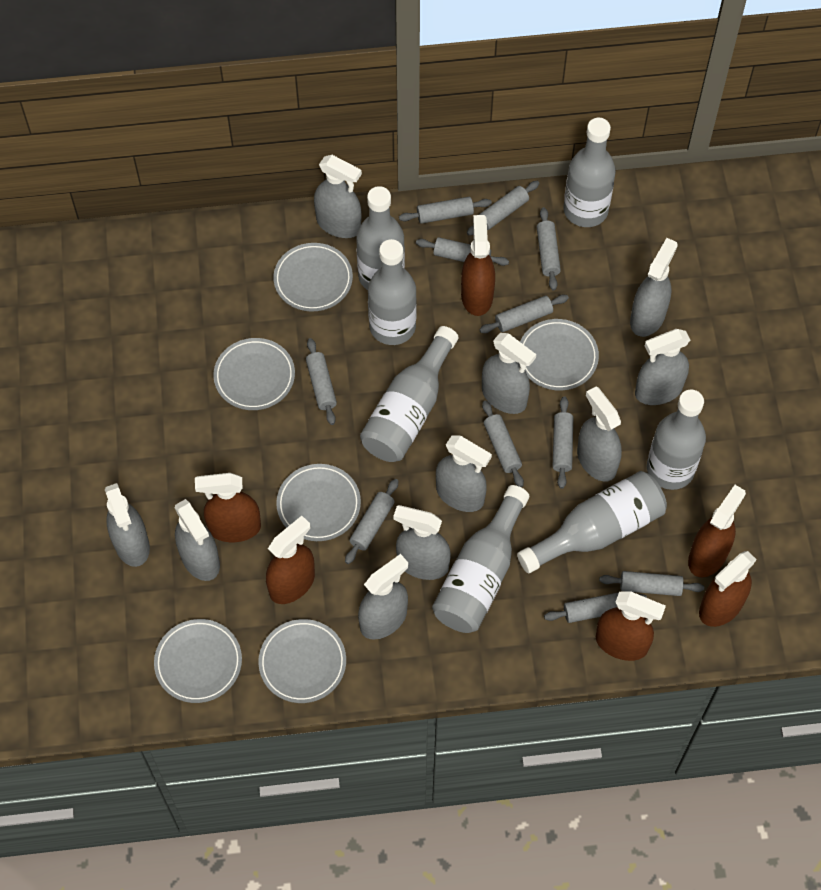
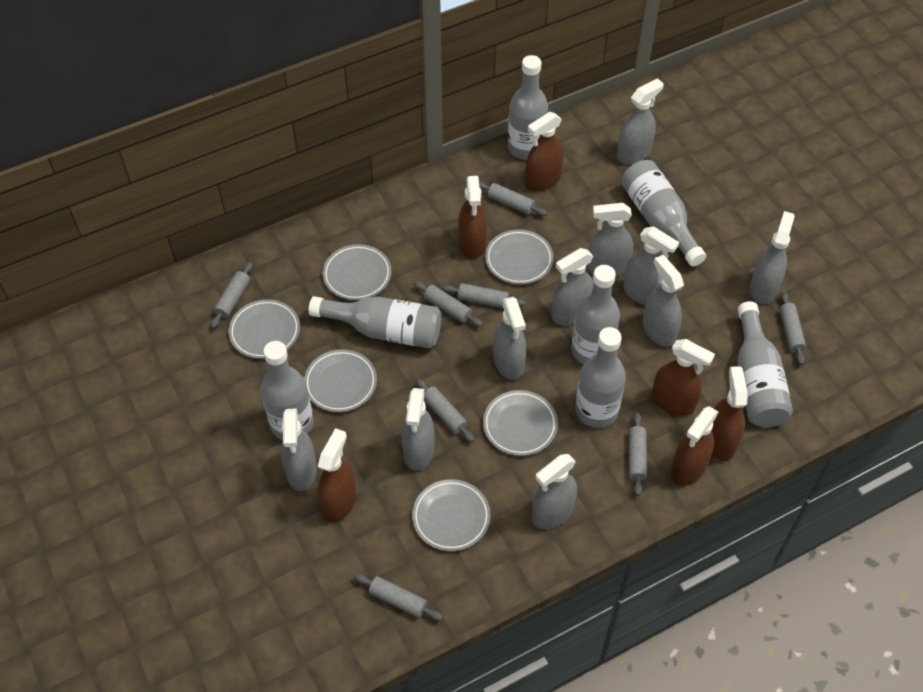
grey rolling pin: 11 -> 8

